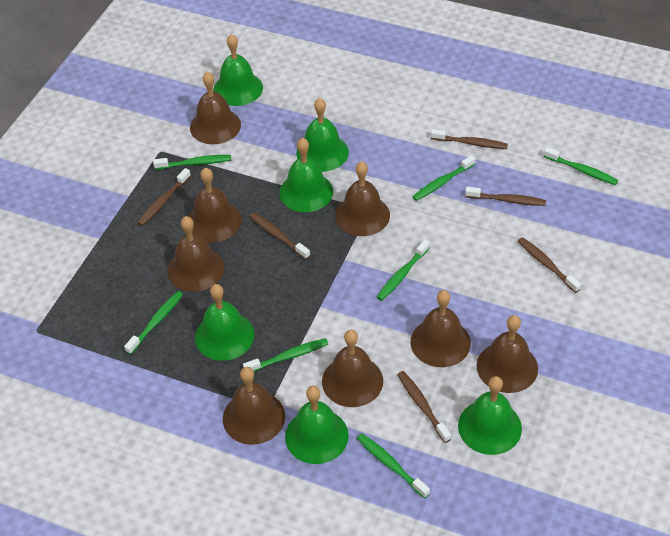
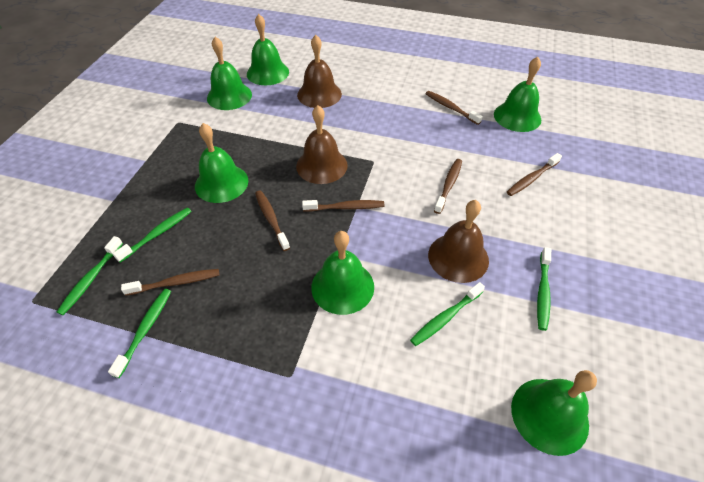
brown bell: 8 -> 3
green toothbrush: 7 -> 5

